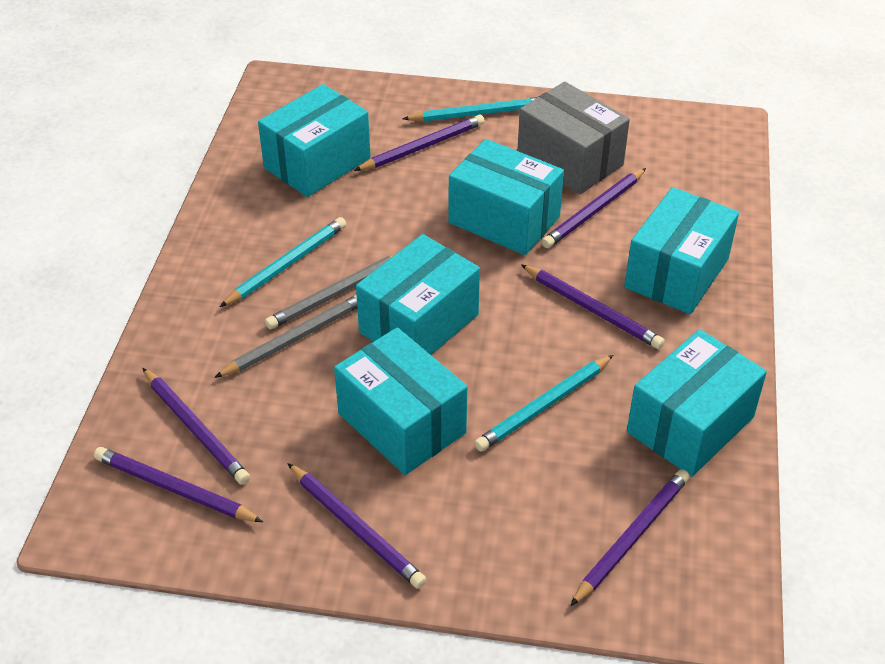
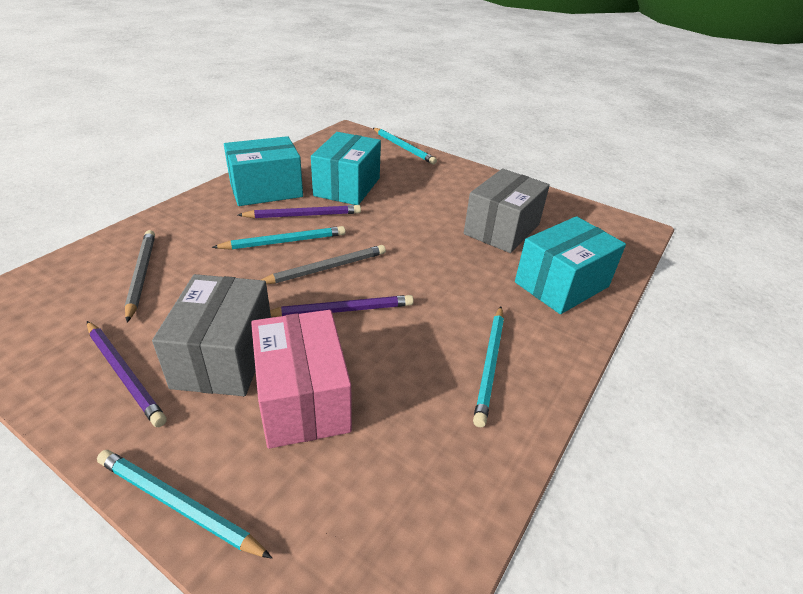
grey box: 1 -> 2
pink box: 0 -> 1
purple pencil: 7 -> 3
turquoise box: 6 -> 3
turquoise pencil: 3 -> 4

